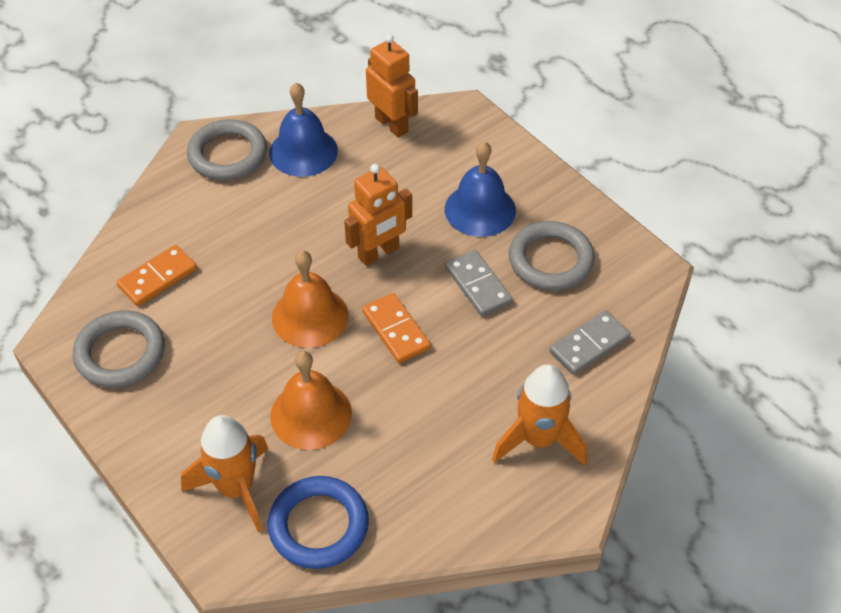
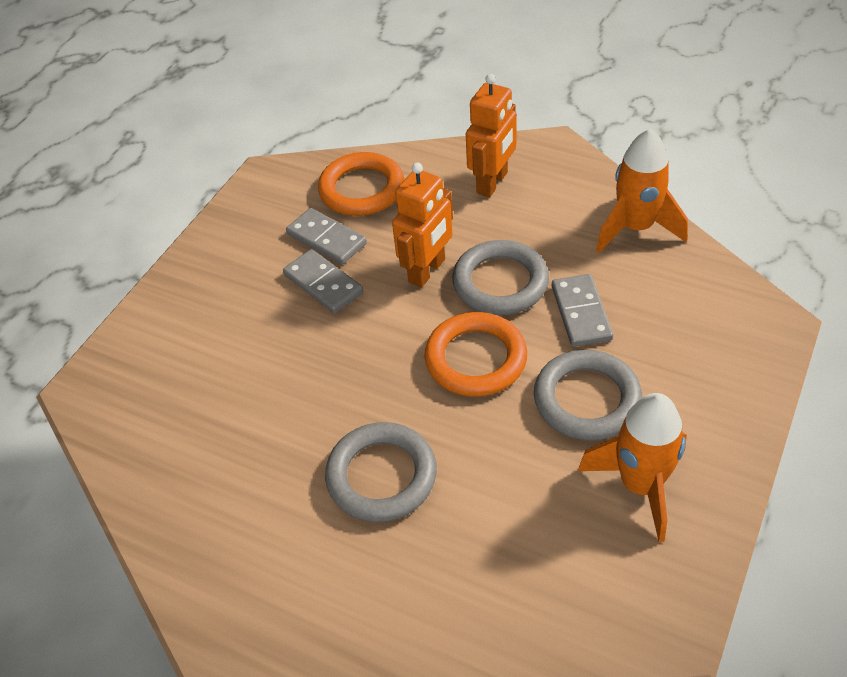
blue bell: 2 -> 0
blue ring: 1 -> 0
grey domino: 2 -> 3
orange bell: 2 -> 0
orange domino: 2 -> 0
orange ring: 0 -> 2

